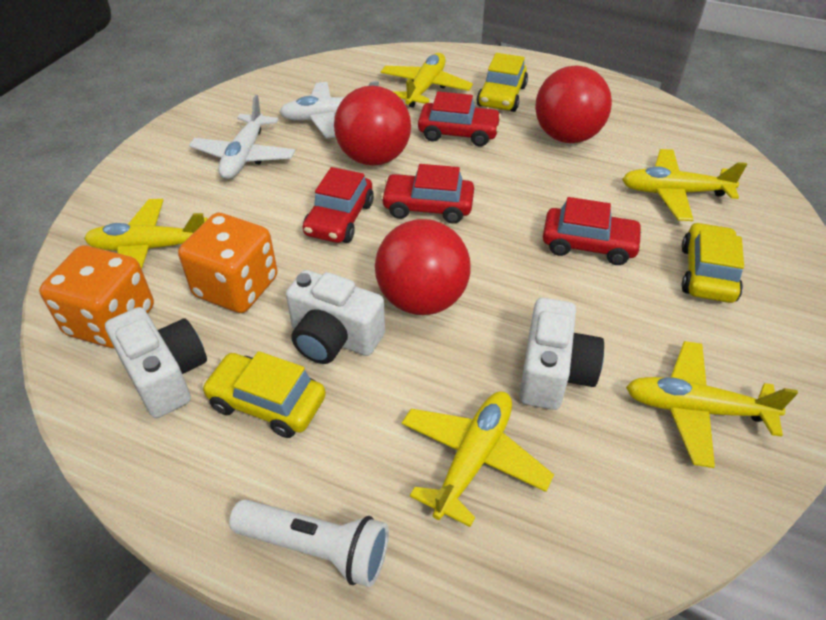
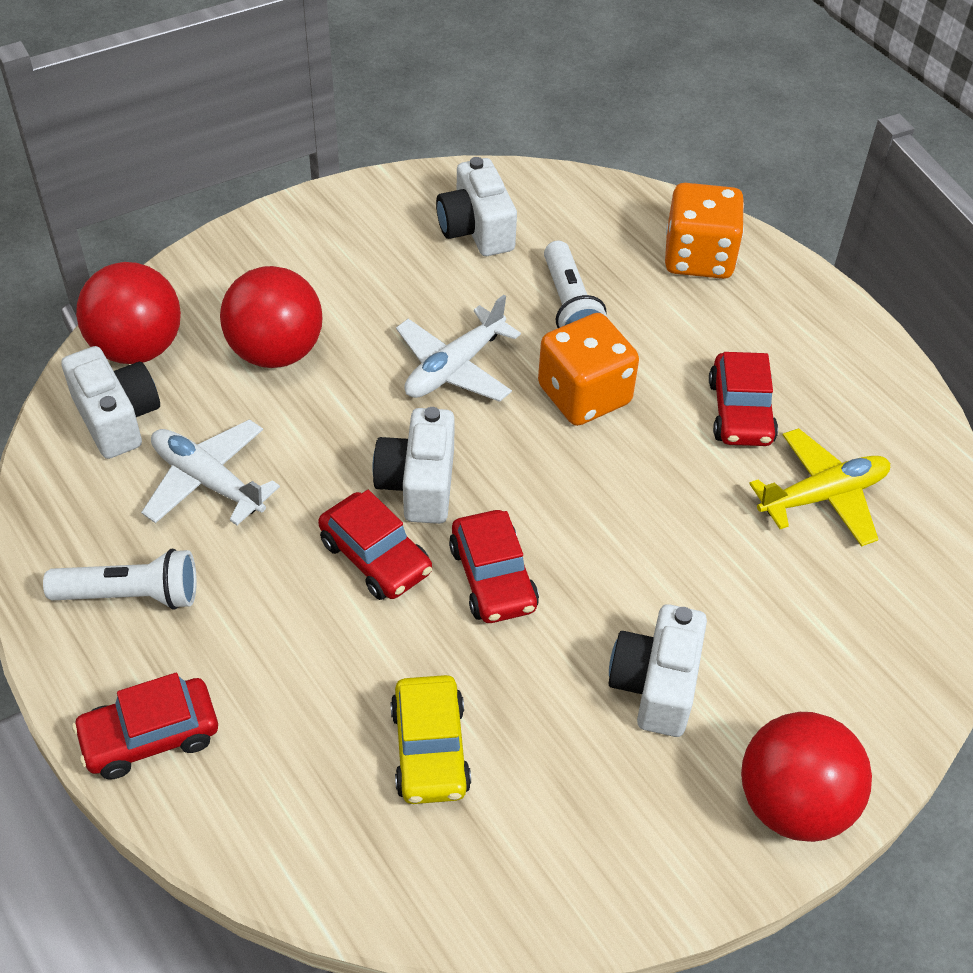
white camera: 3 -> 4
white flashlight: 1 -> 2
yellow car: 3 -> 1
yellow plane: 5 -> 1

